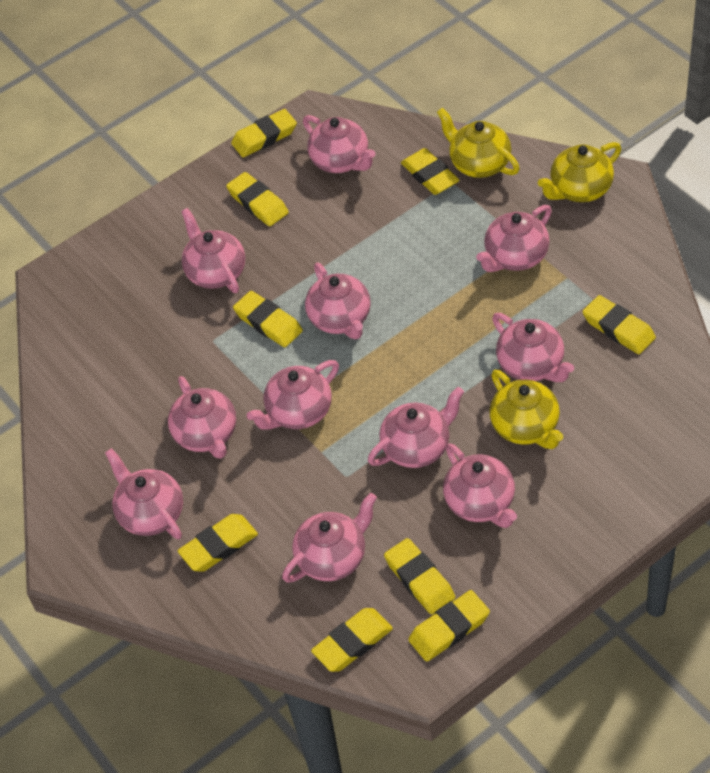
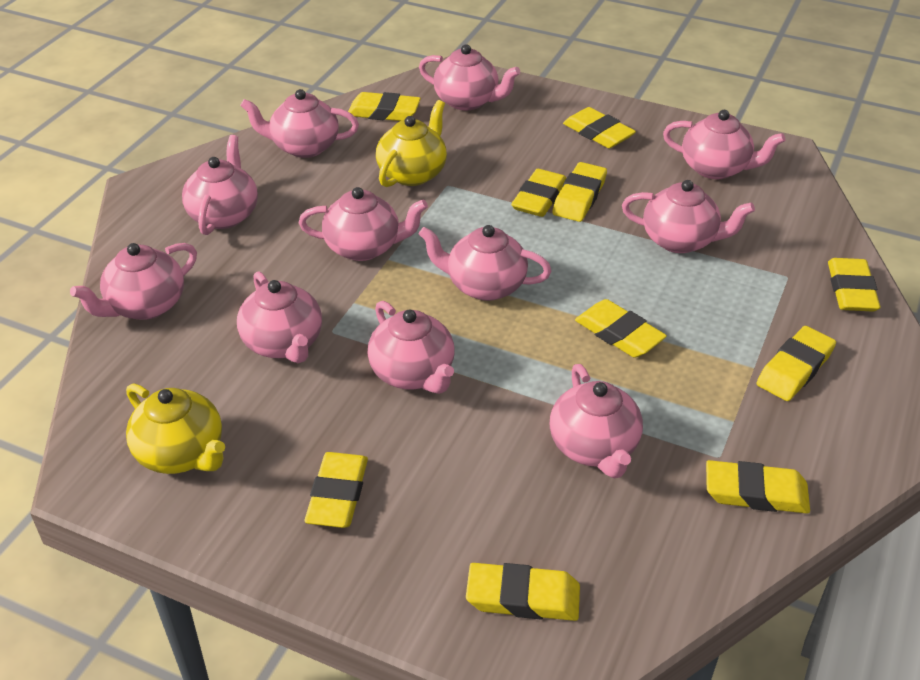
yellow eraser: 9 -> 10
yellow teapot: 3 -> 2

